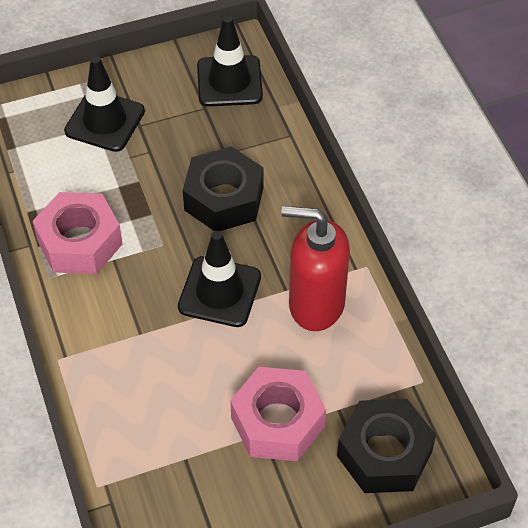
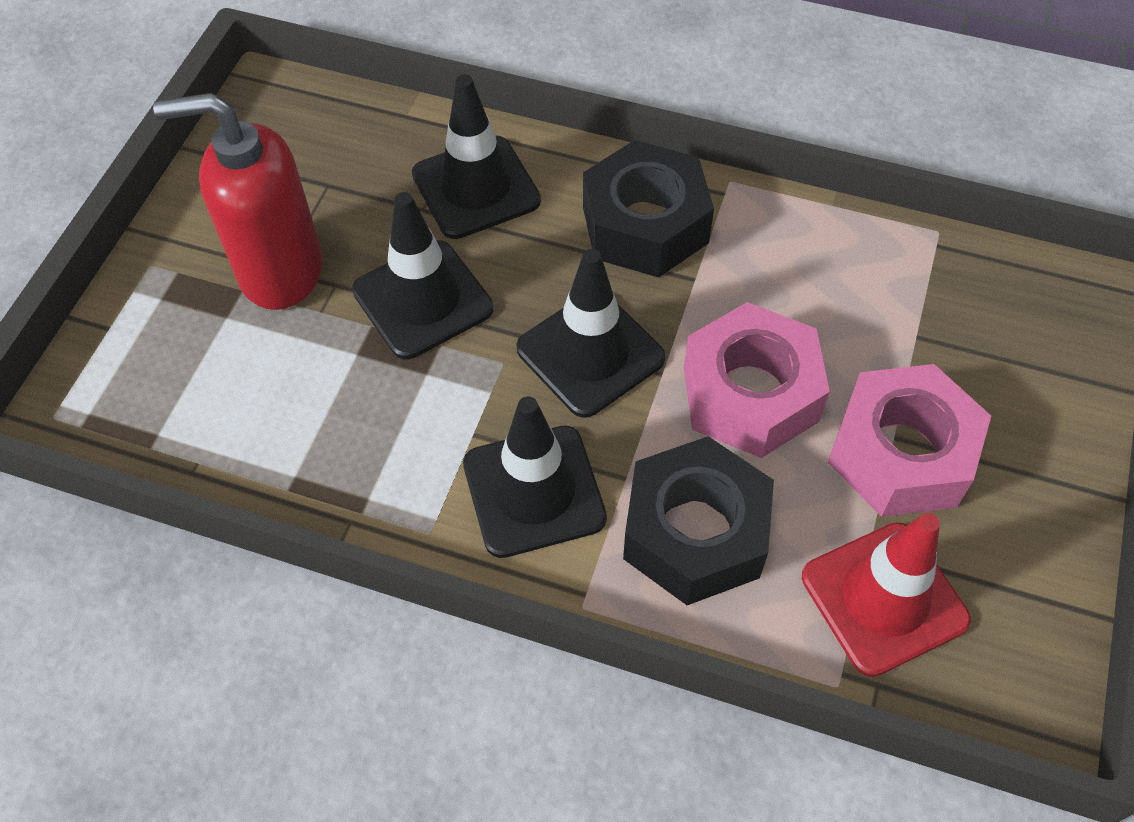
black traffic cone: 3 -> 4
red traffic cone: 0 -> 1

